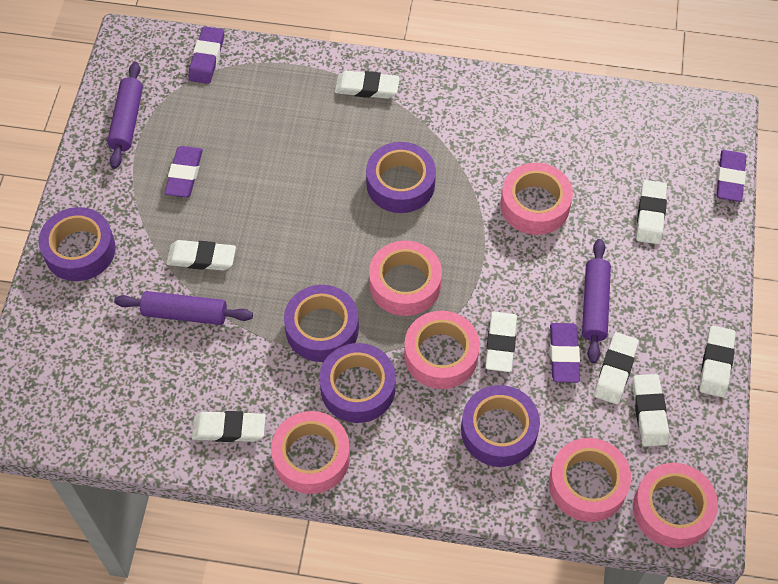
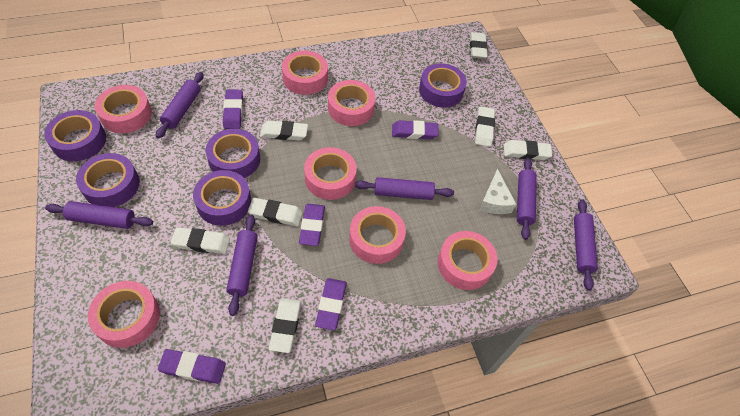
pink tape: 6 -> 7
purple eraser: 4 -> 5
purple rolling pin: 3 -> 6
white cheese: 0 -> 1
white eraser: 8 -> 7

